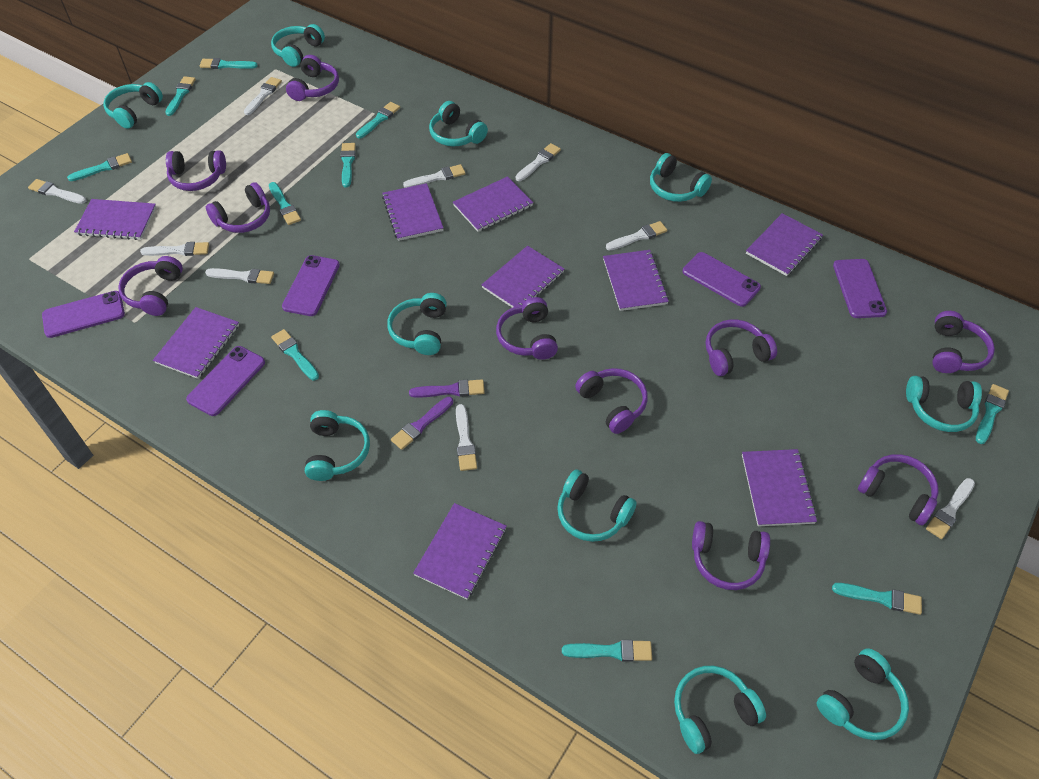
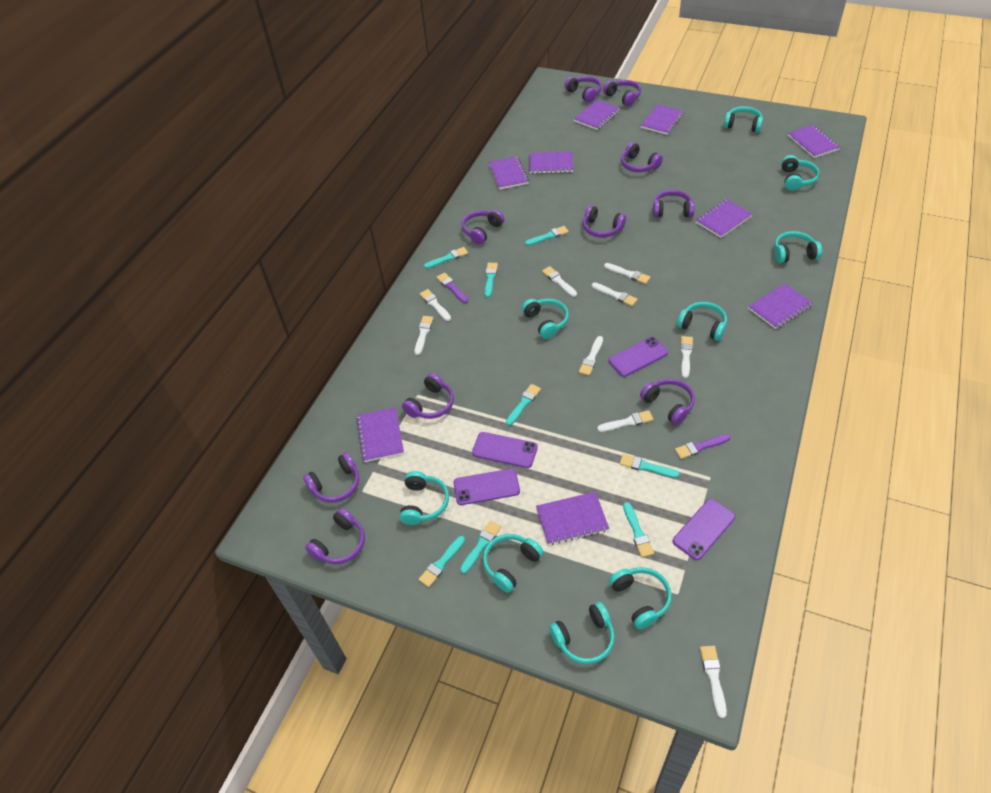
purple phone: 5 -> 4
turquoise brush: 10 -> 8
turquoise headphones: 10 -> 9

